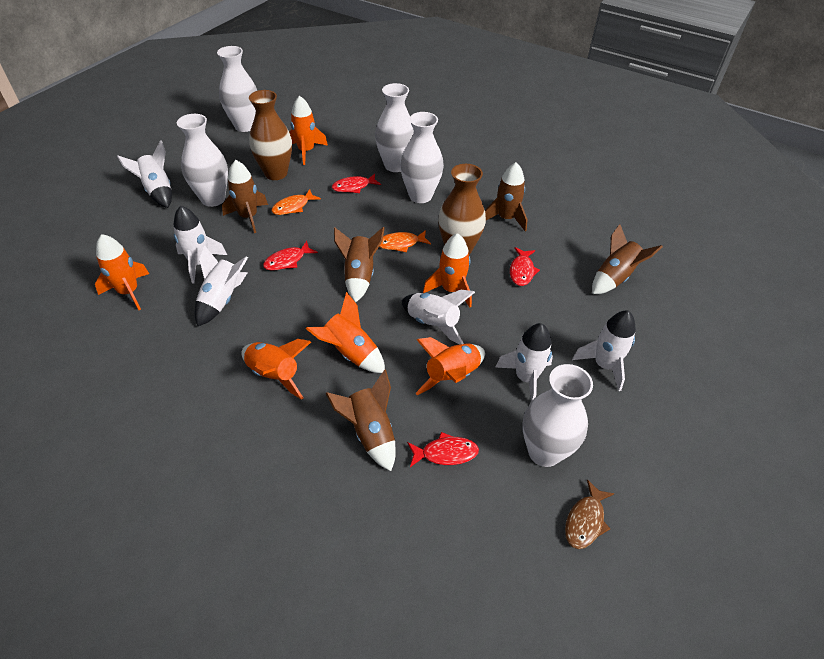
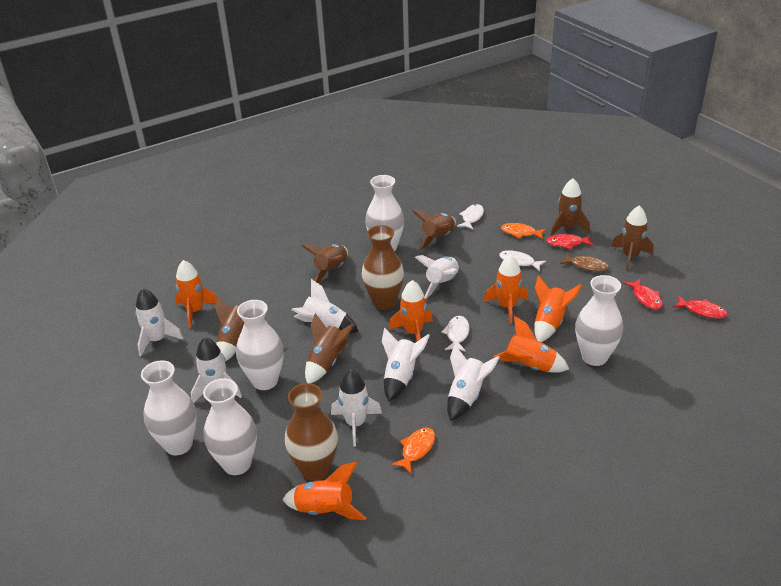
brown rocket: 5 -> 6
red fish: 4 -> 3
white fish: 0 -> 3
white rocket: 6 -> 7

